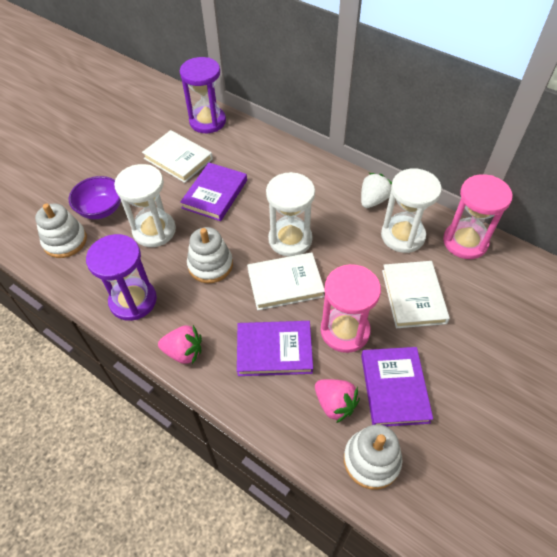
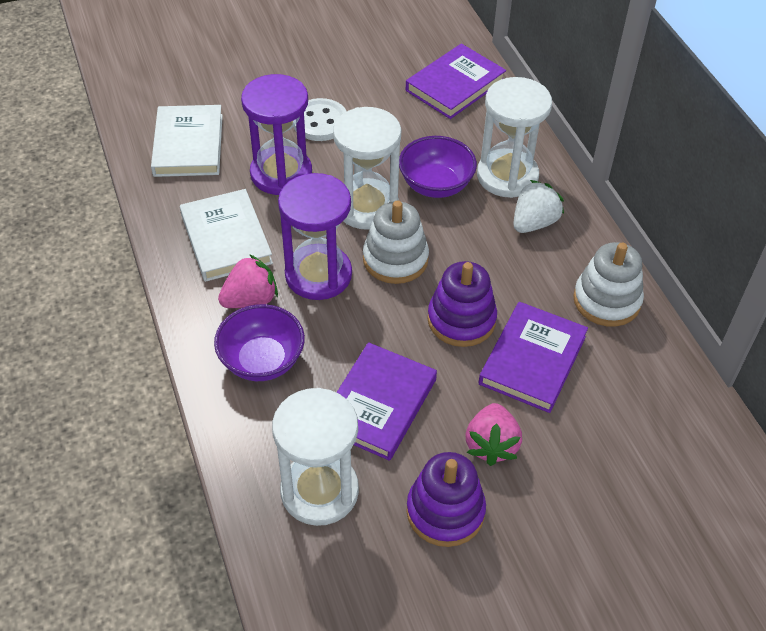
pink hourglass: 2 -> 0
purple bowl: 1 -> 2
purple stacking toy: 0 -> 2
white book: 3 -> 2
white button: 0 -> 1
white stacking toy: 3 -> 2

